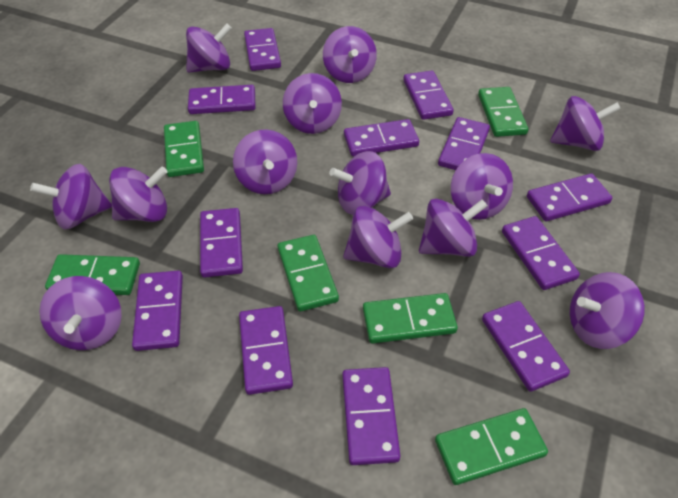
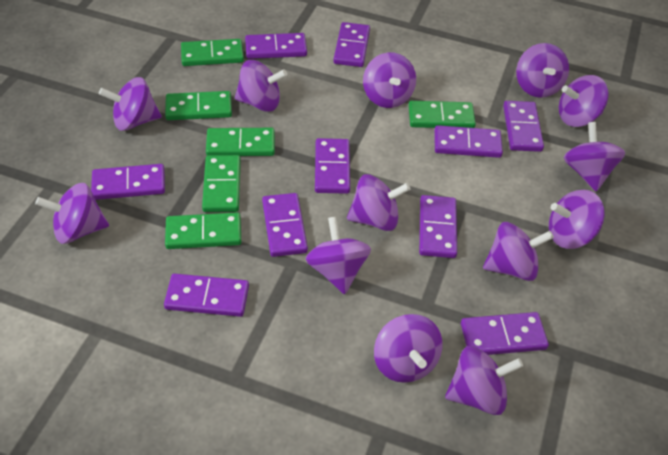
purple domino: 12 -> 10

